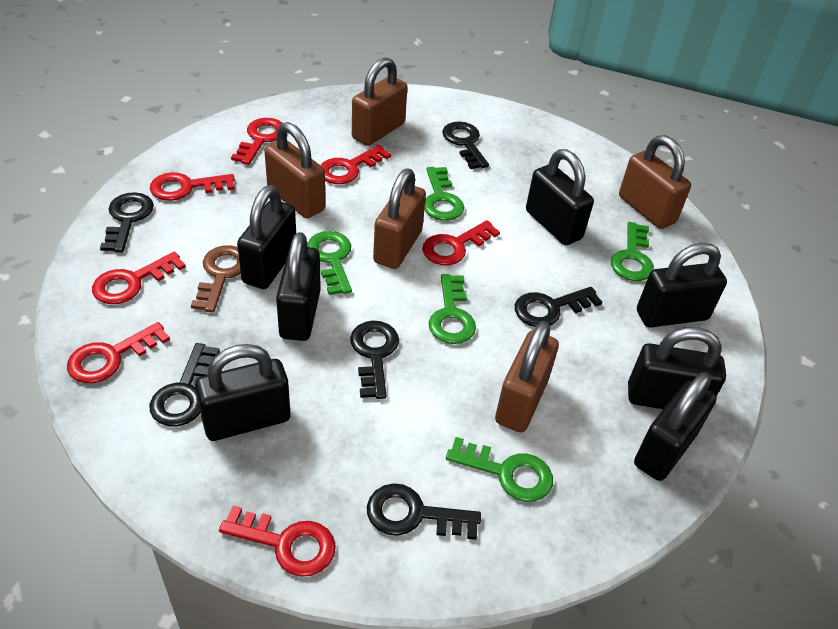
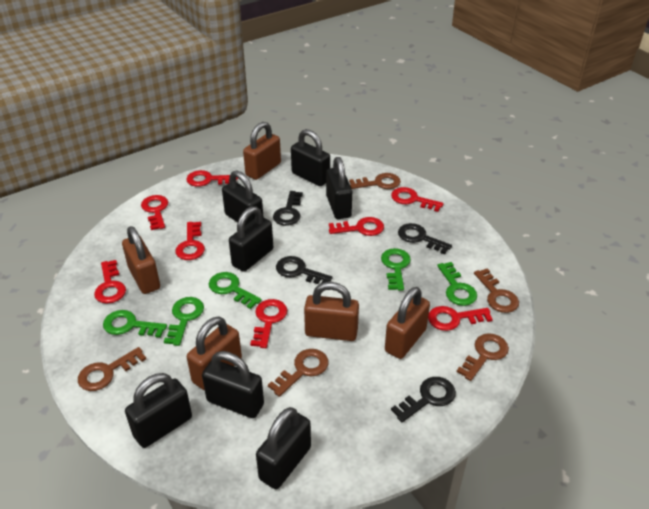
black key: 6 -> 4
brown key: 1 -> 5
red key: 7 -> 8

